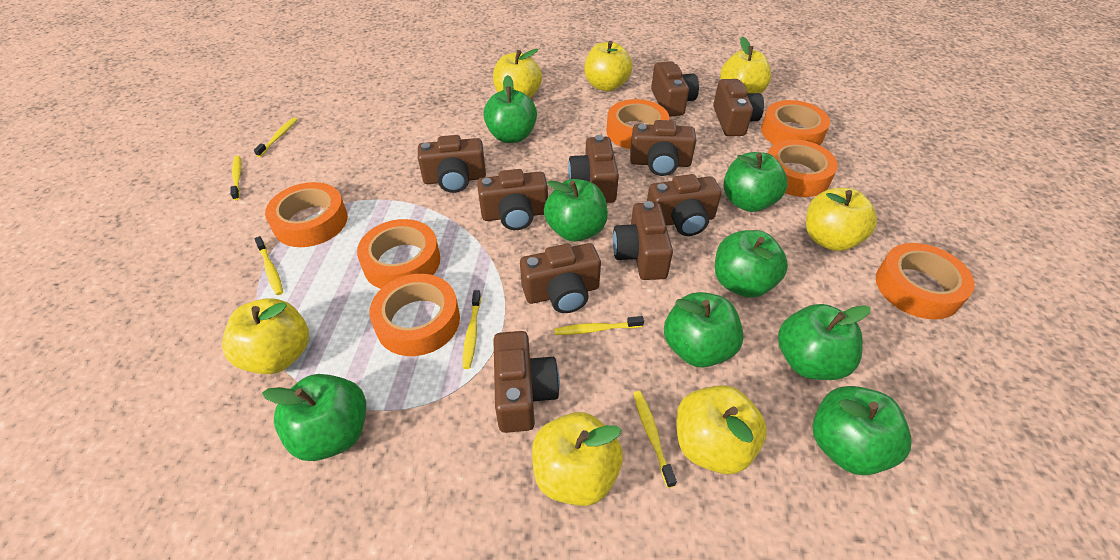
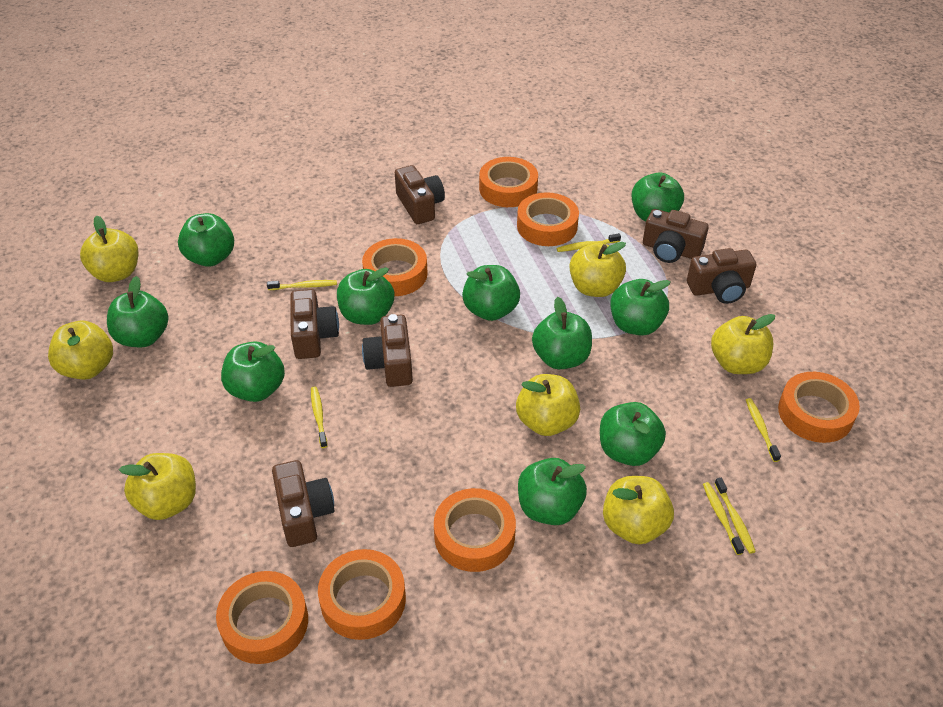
brown camera: 10 -> 6
green apple: 8 -> 10

